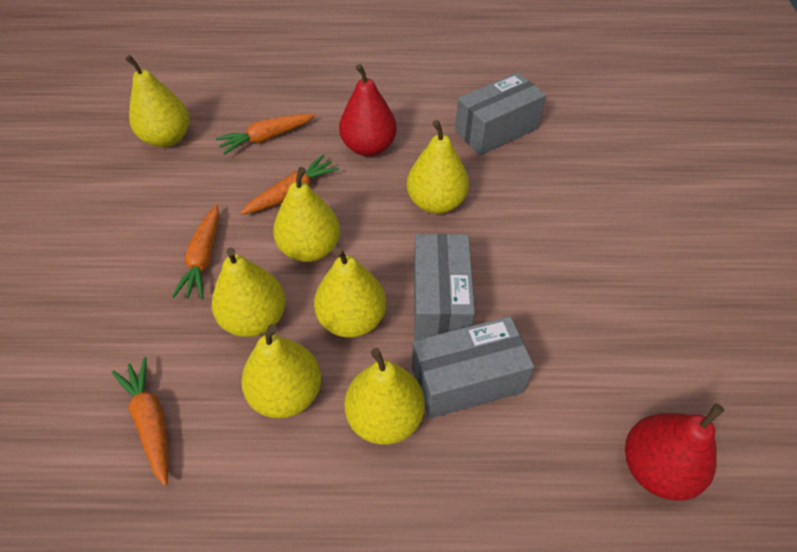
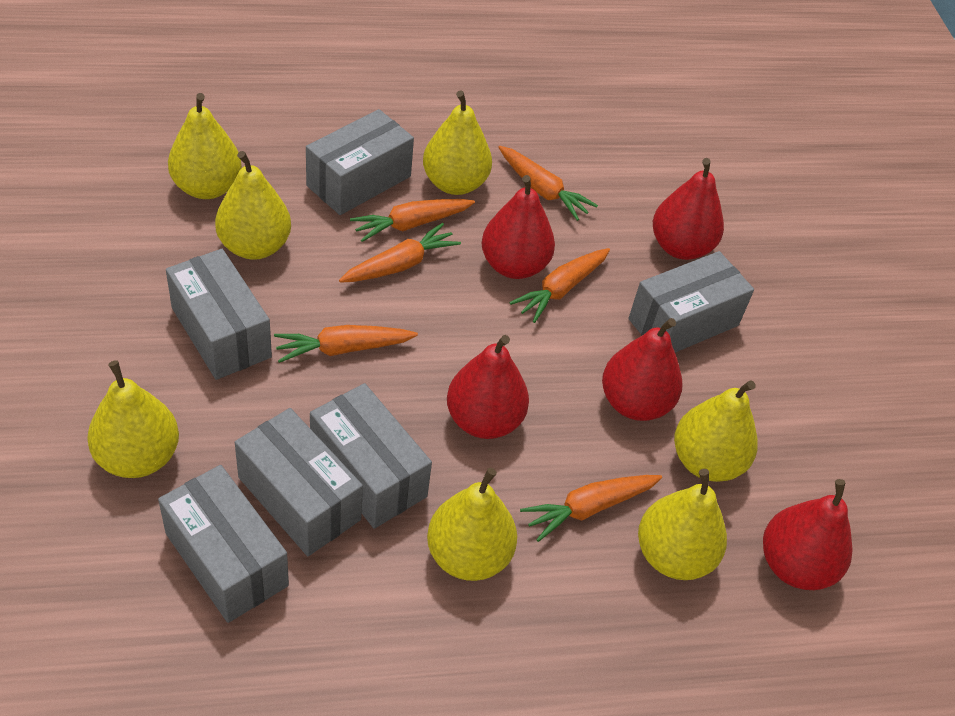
grey box: 3 -> 6
orange carrot: 4 -> 6
red pear: 2 -> 5

